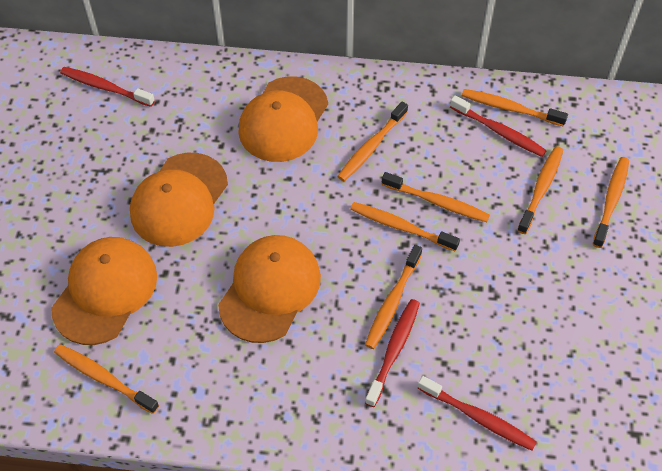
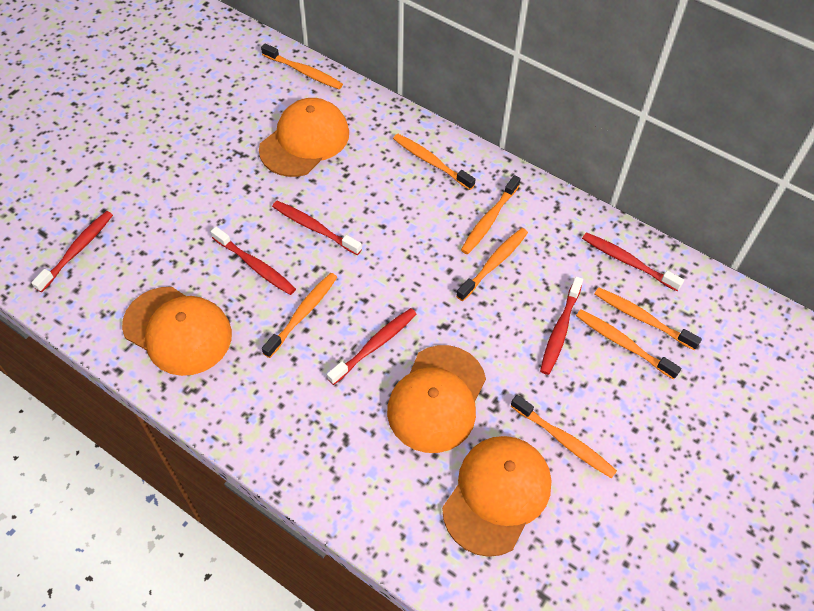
red toothbrush: 4 -> 6

